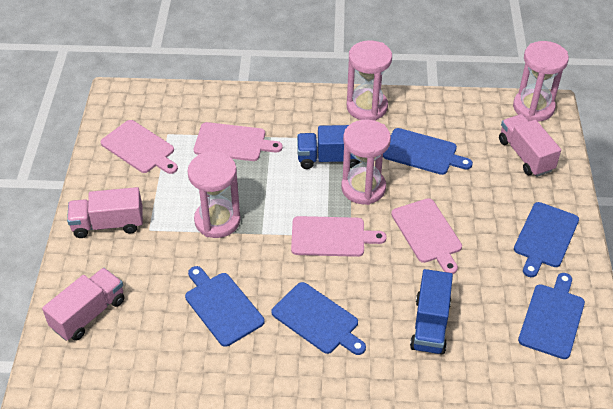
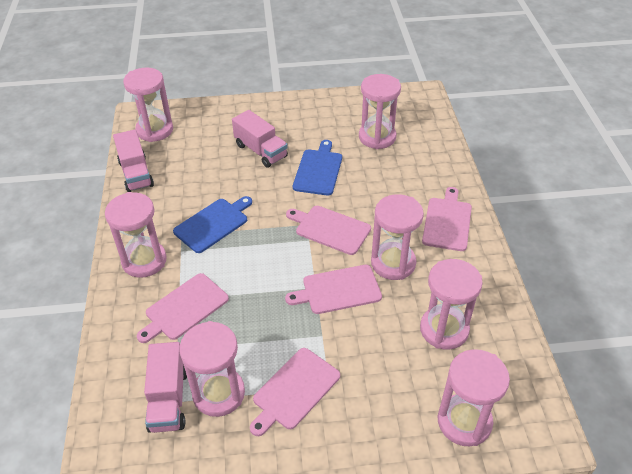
blue cutting board: 5 -> 2
blue truck: 2 -> 0
pink cutting board: 4 -> 5
pink hourglass: 4 -> 7

